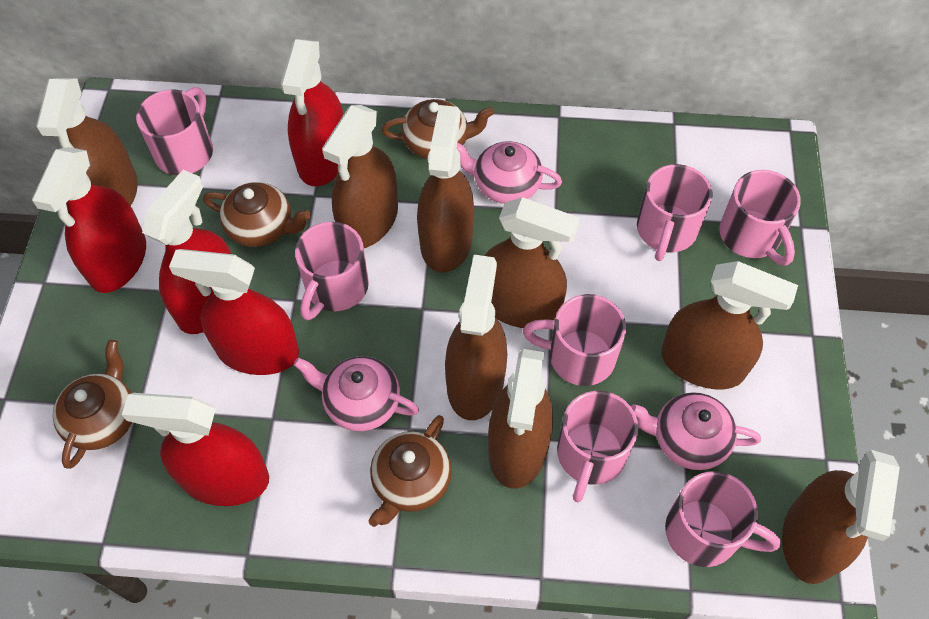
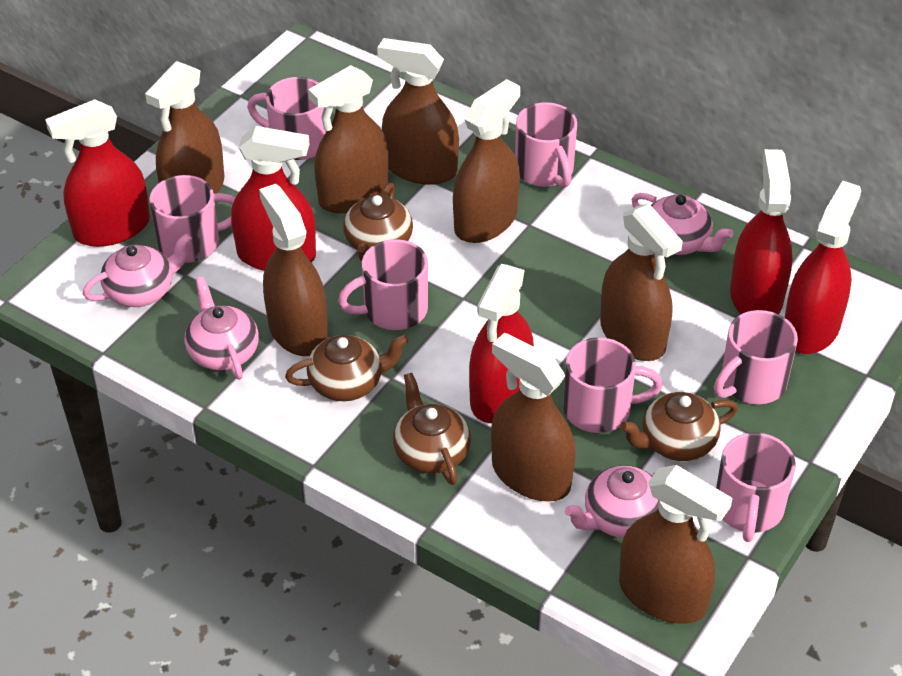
pink teapot: 3 -> 4

